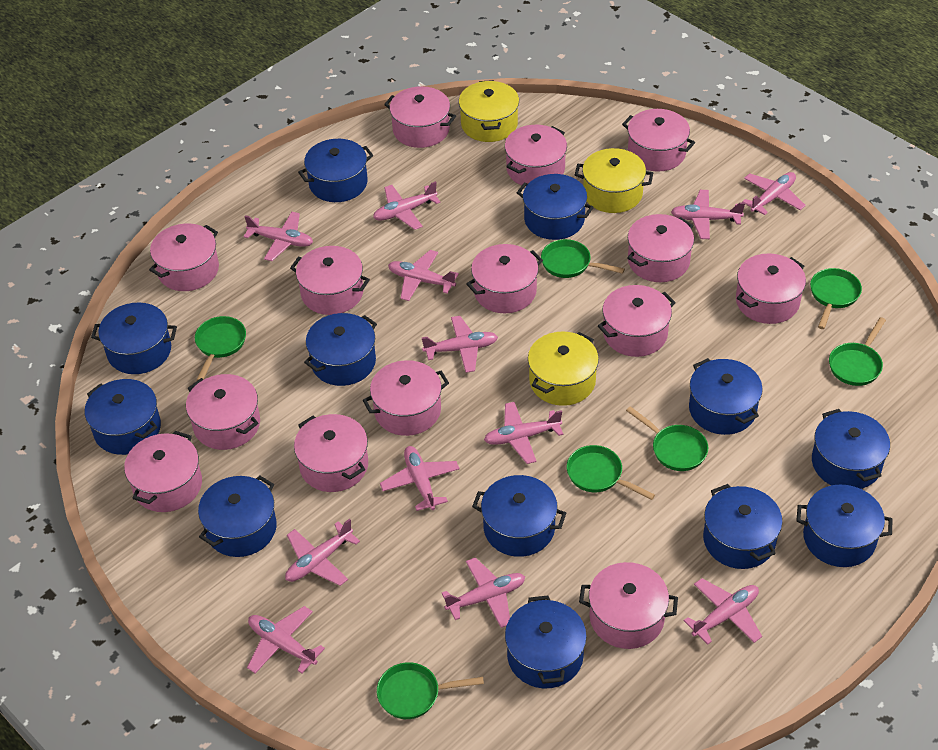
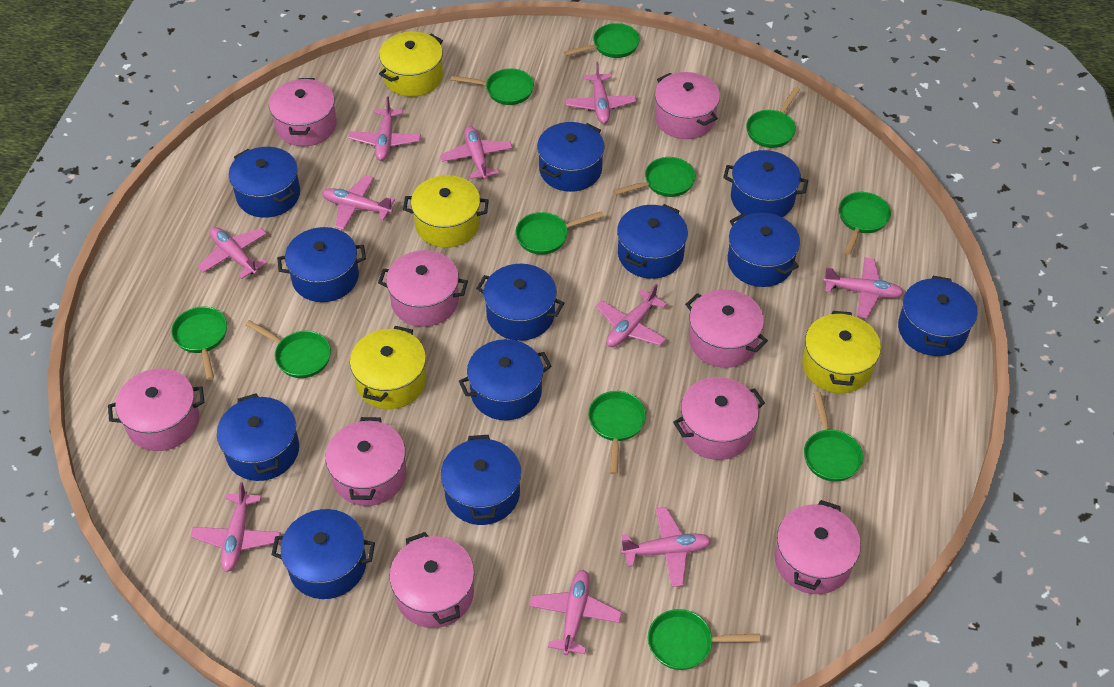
green pan: 7 -> 11
pink plane: 12 -> 10
pink pot: 14 -> 9
yellow pot: 3 -> 4

